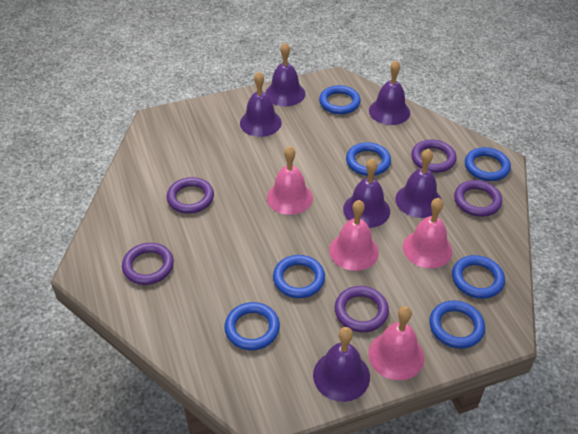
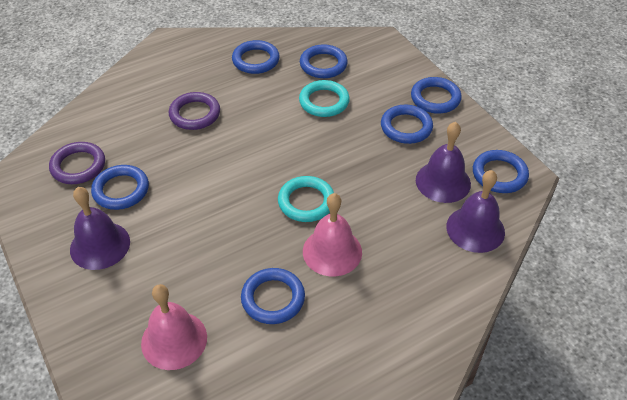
pink bell: 4 -> 2
purple bell: 6 -> 3
purple ring: 5 -> 2
turquoise ring: 0 -> 2

